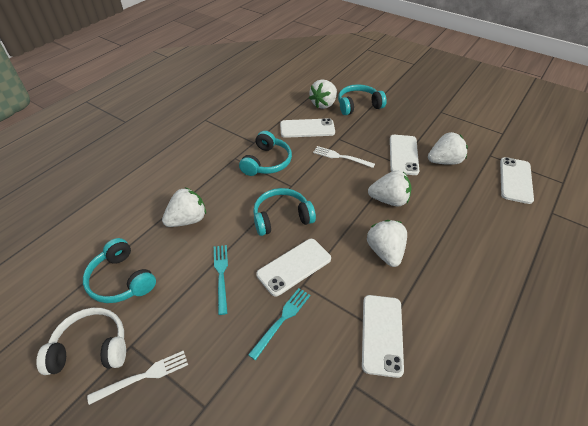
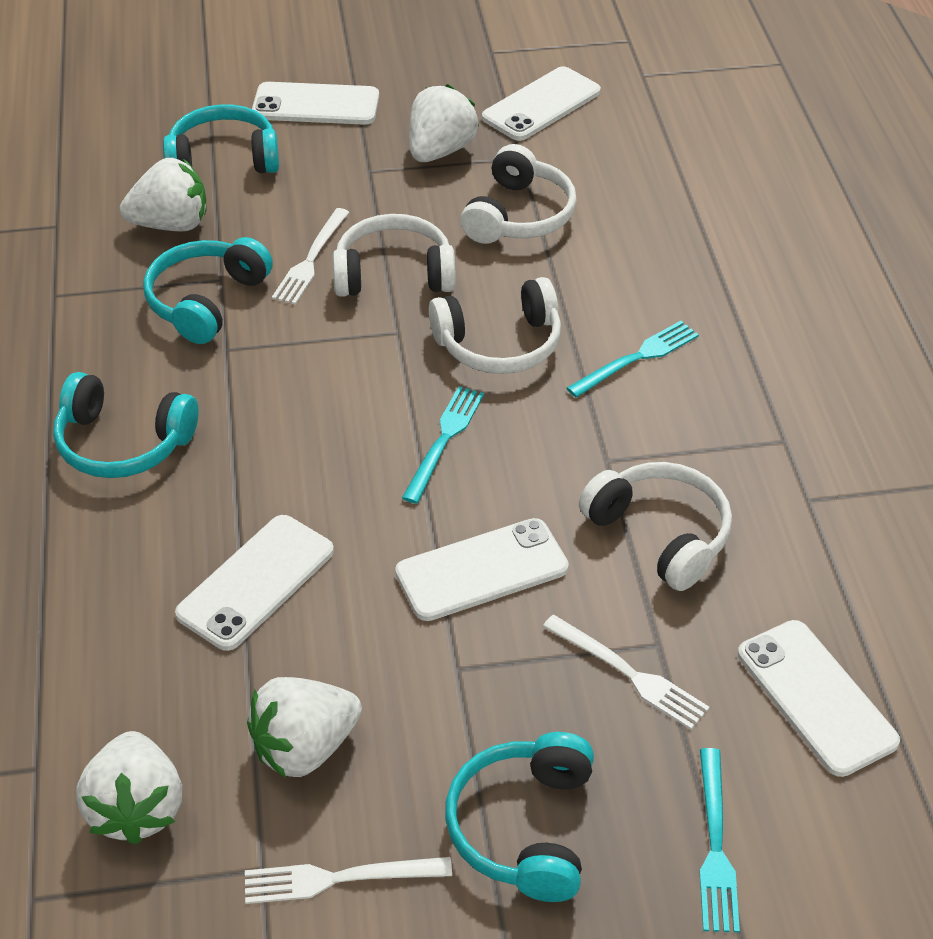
turquoise fork: 2 -> 3
white fork: 2 -> 3
white headphones: 1 -> 4
white strawberry: 5 -> 4

